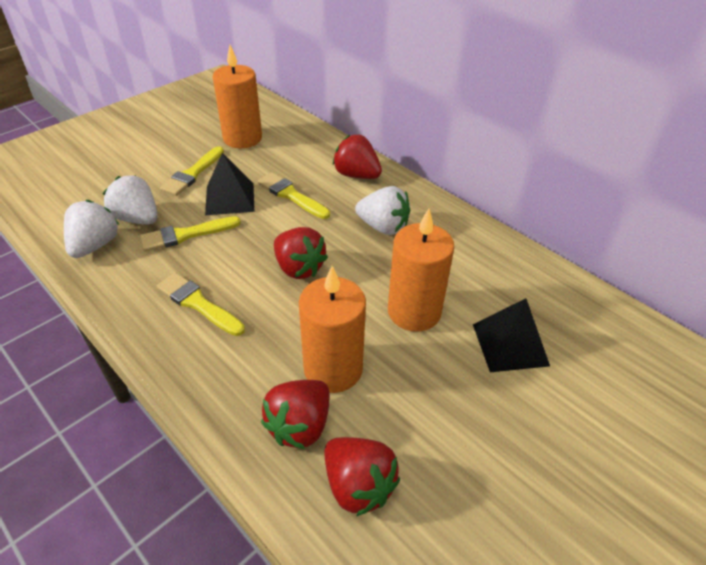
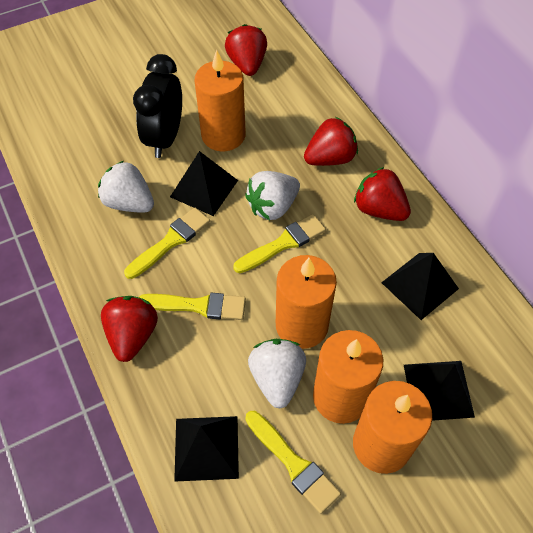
black clock: 0 -> 1
black pyramid: 2 -> 4
orange candle: 3 -> 4

